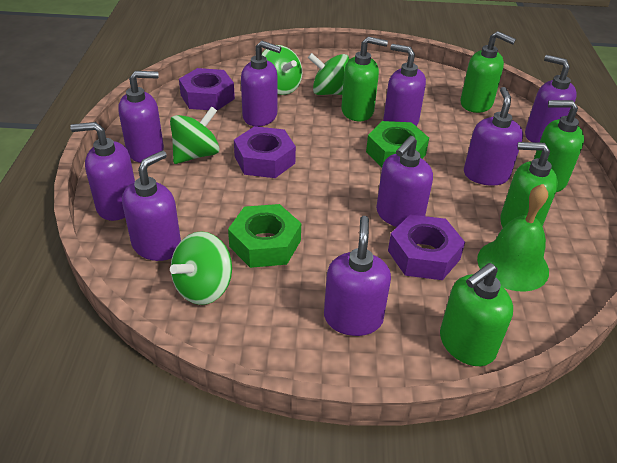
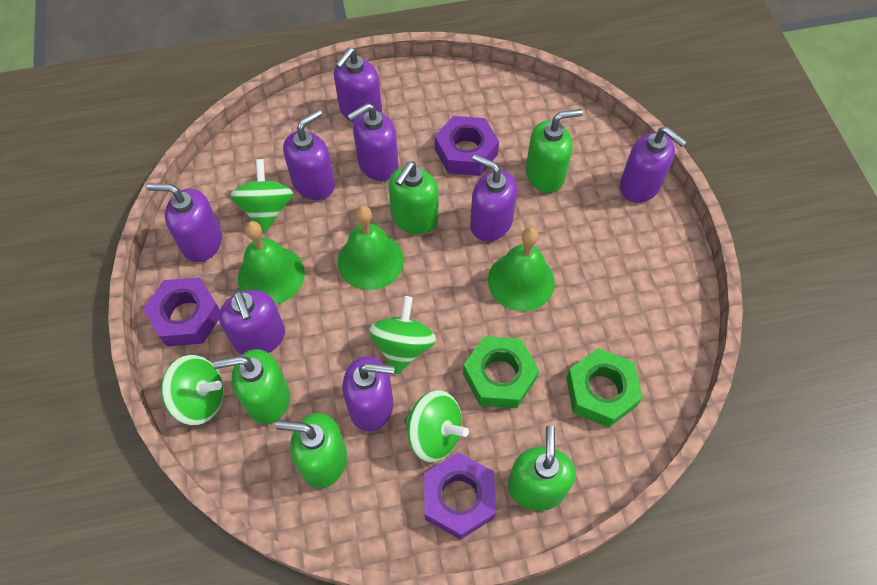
green bell: 1 -> 3
purple soap dispenser: 9 -> 8

